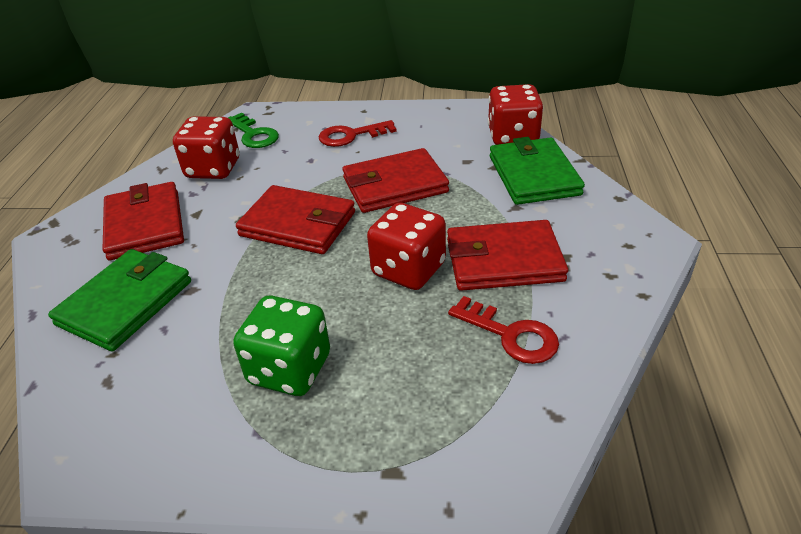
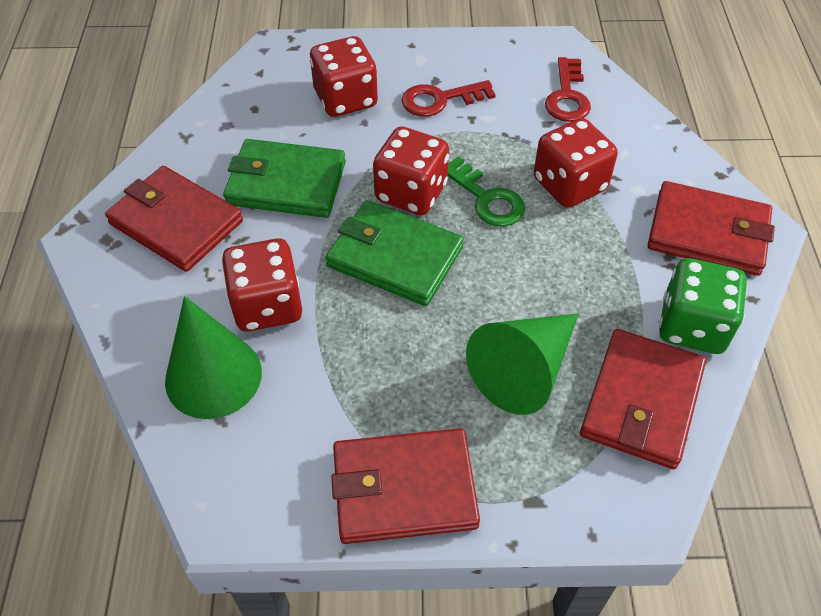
green cone: 0 -> 2
red dice: 3 -> 4

